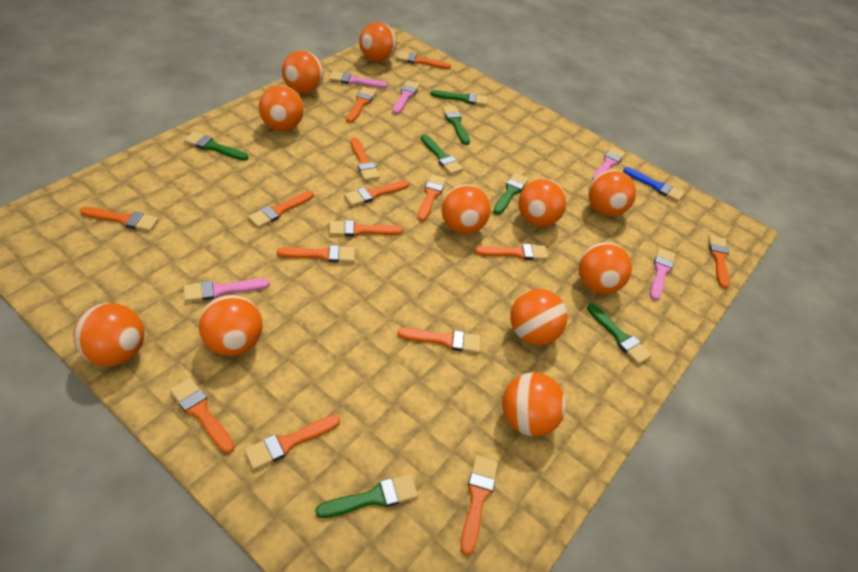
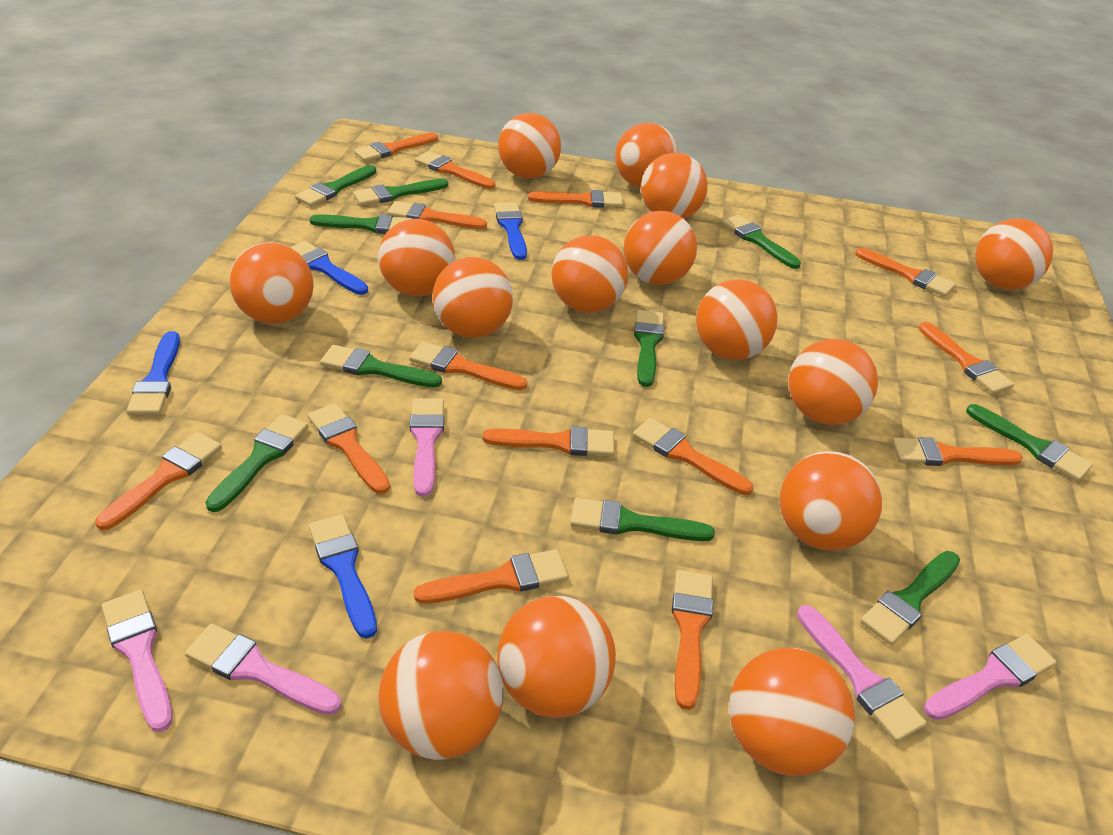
blue brush: 1 -> 4
green brush: 7 -> 10
orange ball: 11 -> 15
orange brush: 15 -> 14

